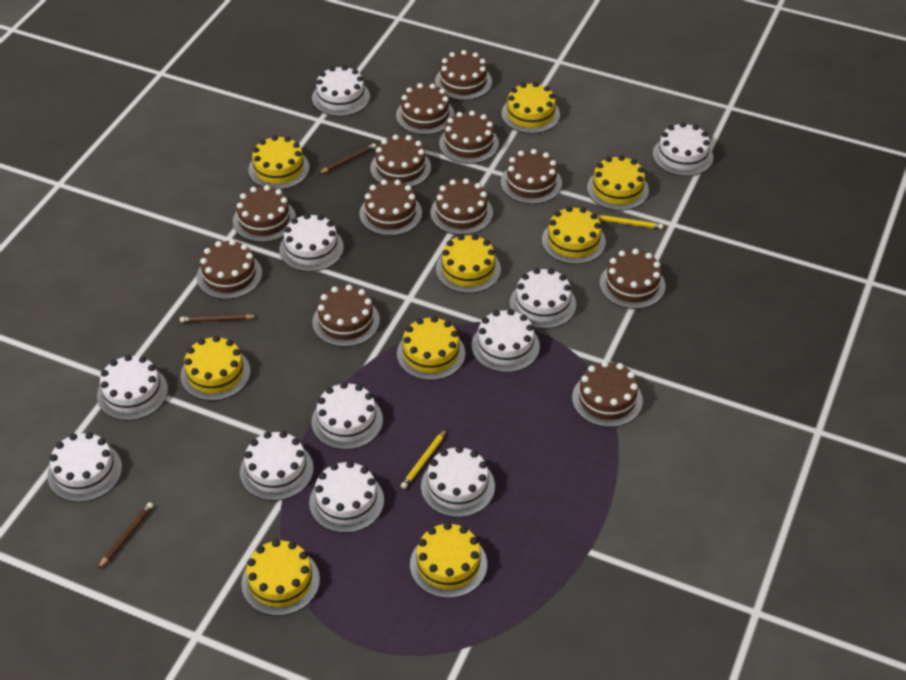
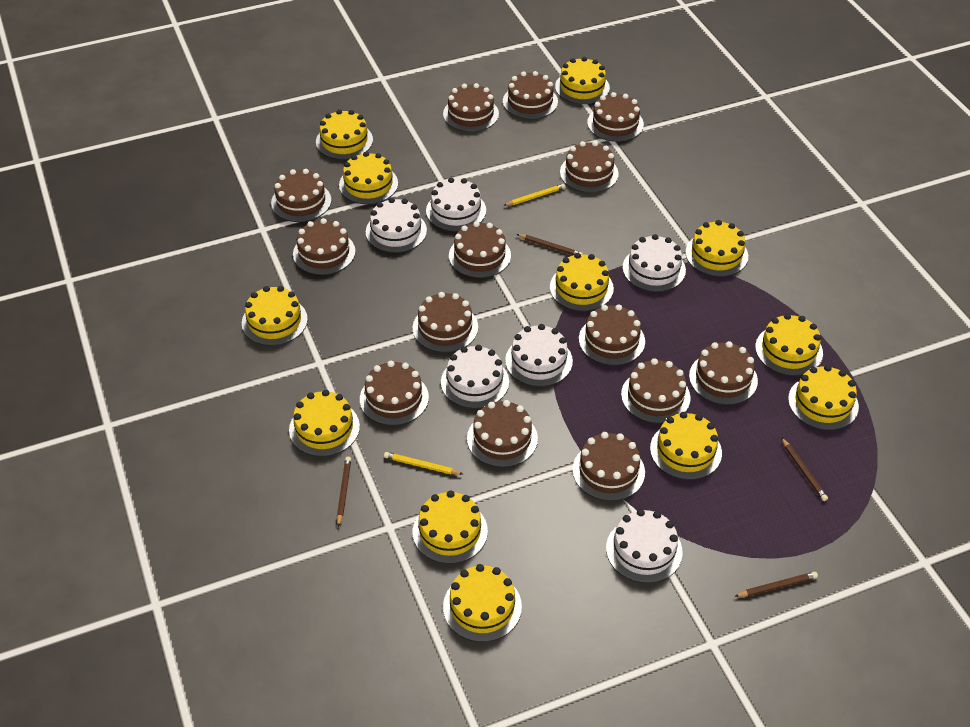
brown cake: 12 -> 14
brown pencil: 3 -> 4
white cake: 11 -> 6
yellow cake: 9 -> 12

